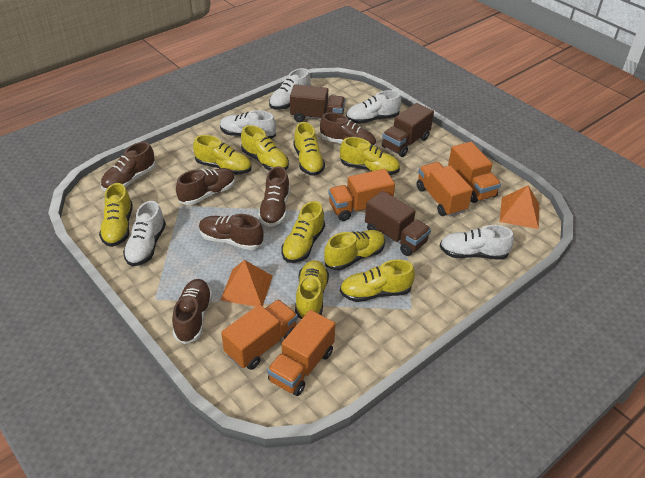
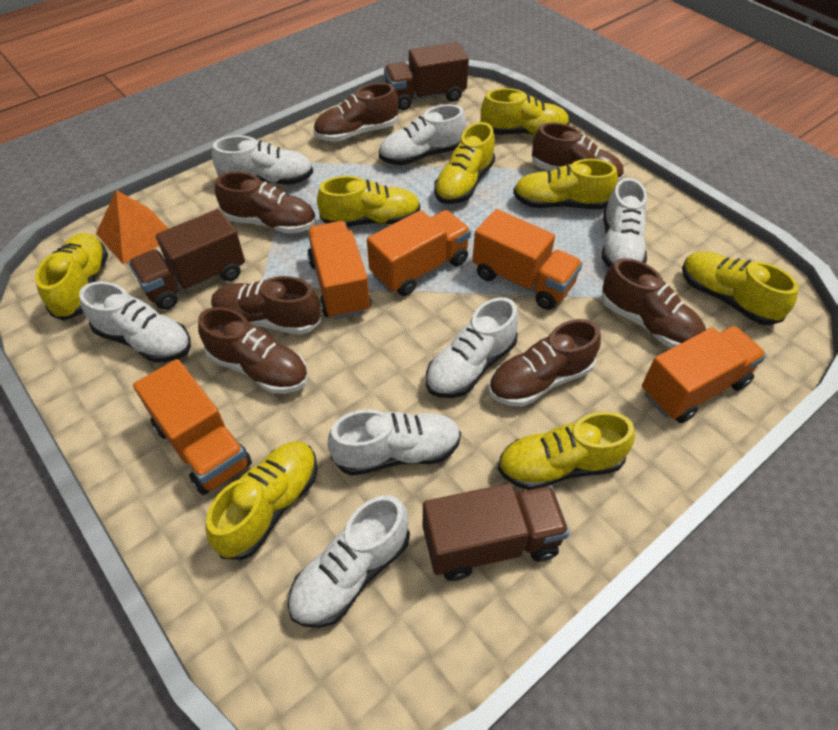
brown shoe: 6 -> 7
orange pyramid: 2 -> 1
white shoe: 5 -> 7
yellow shoe: 9 -> 8

